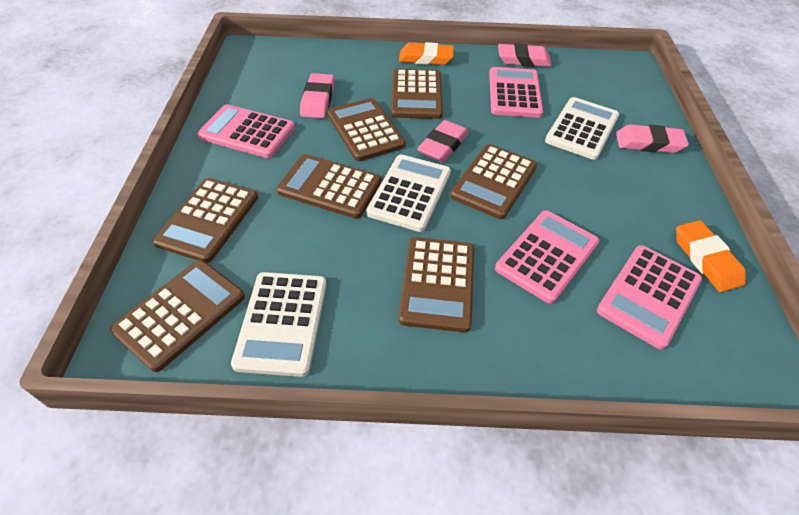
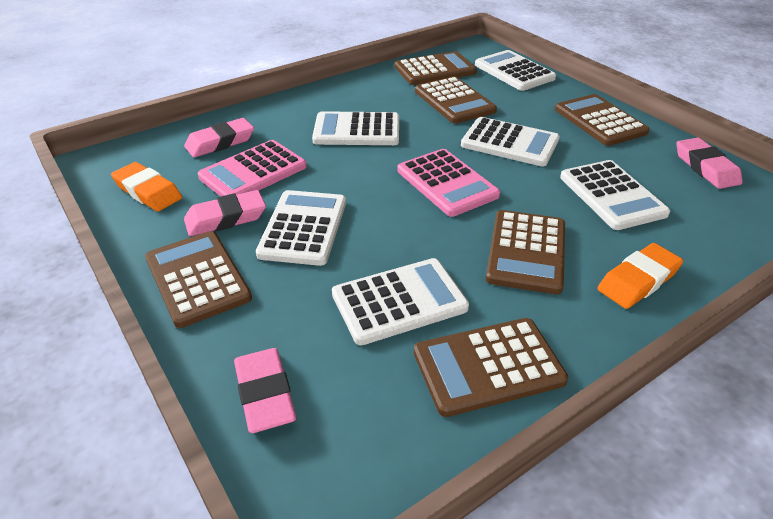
brown calculator: 7 -> 6
pink calculator: 4 -> 2
white calculator: 3 -> 6

